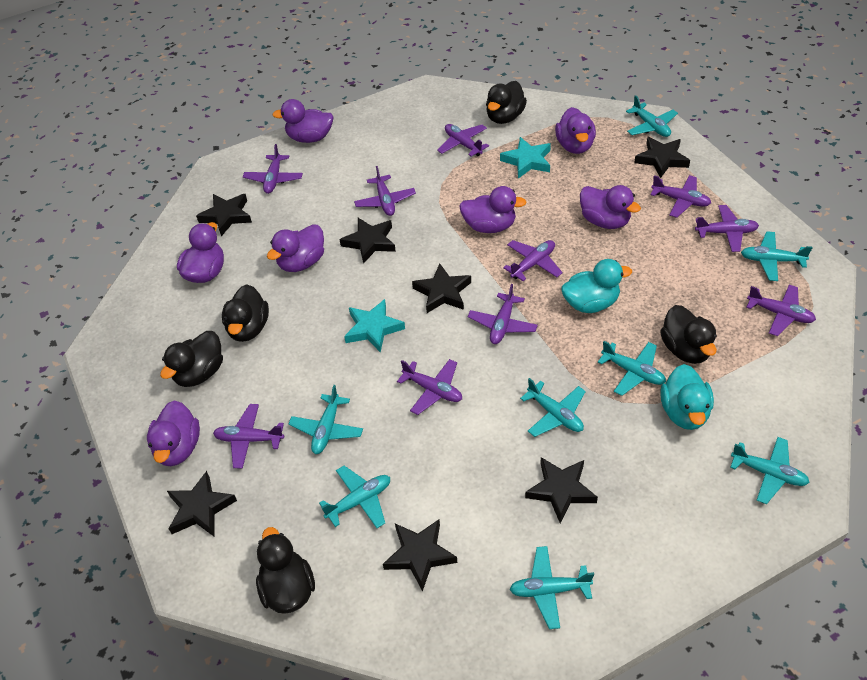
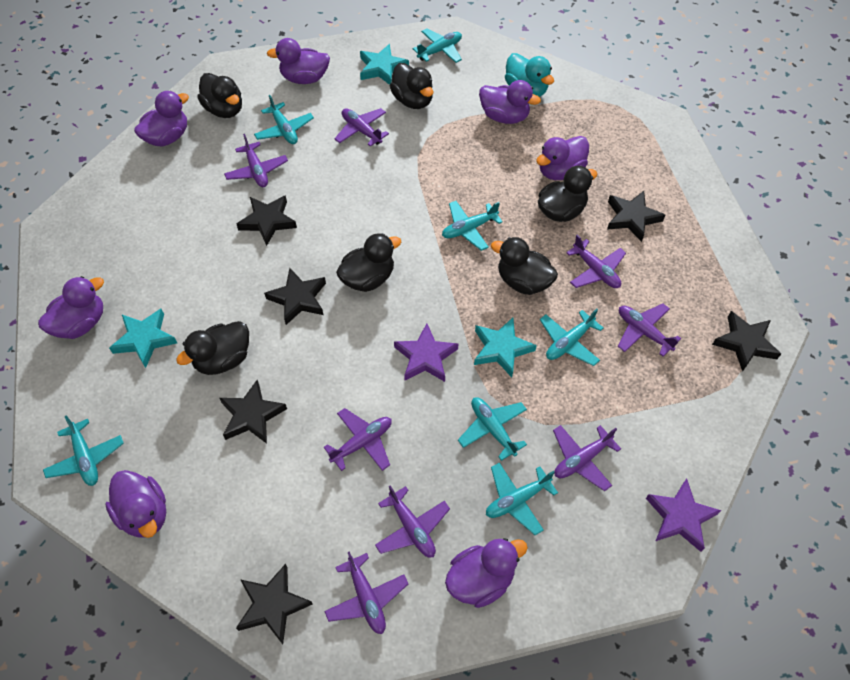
black duck: 5 -> 6
black star: 7 -> 6
purple plane: 10 -> 8
purple star: 0 -> 2
turquoise duck: 2 -> 1
turquoise plane: 8 -> 7
turquoise star: 2 -> 3

